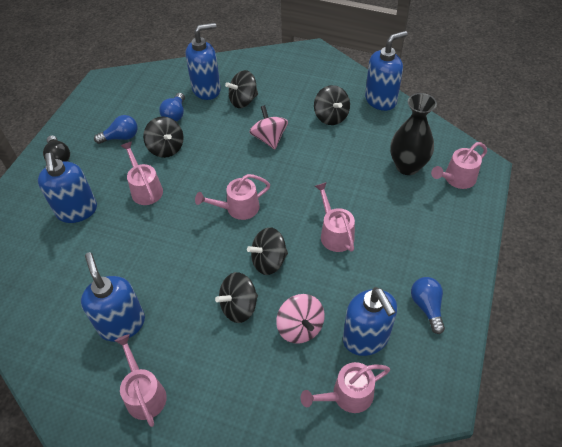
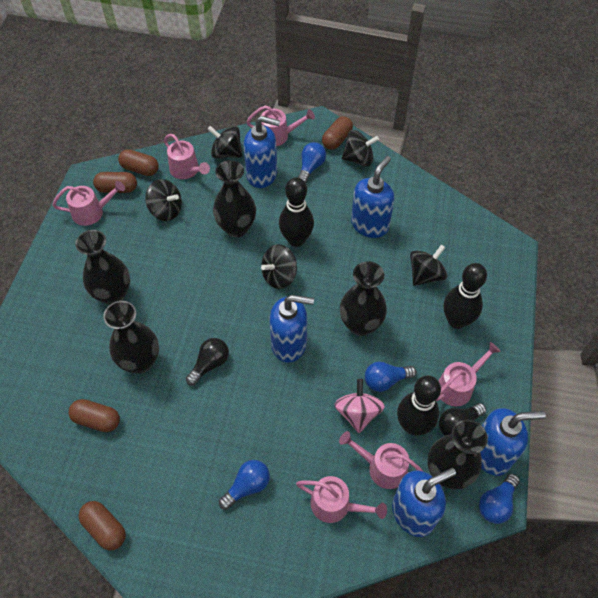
black bowling pin: 0 -> 3
black light bulb: 1 -> 2
black vase: 1 -> 5
blue light bulb: 3 -> 4
brown capsule: 0 -> 5
pink spinning top: 2 -> 1

